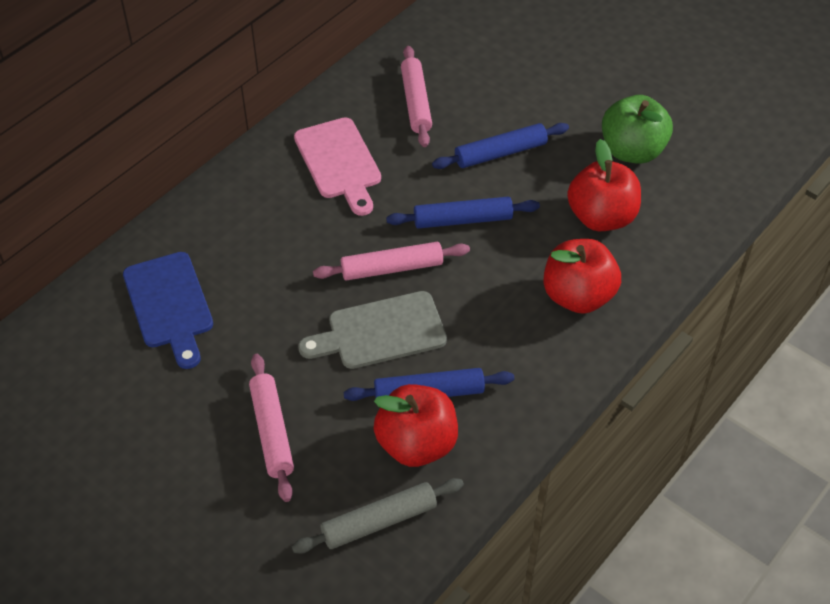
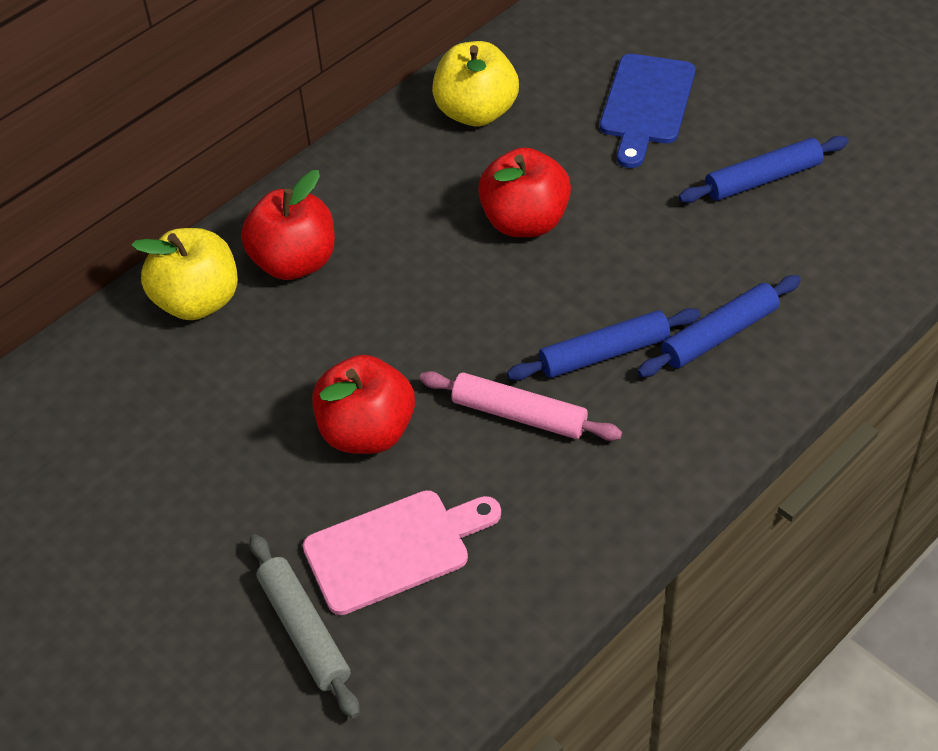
green apple: 1 -> 0
grey cutting board: 1 -> 0
pink rolling pin: 3 -> 1
yellow apple: 0 -> 2

